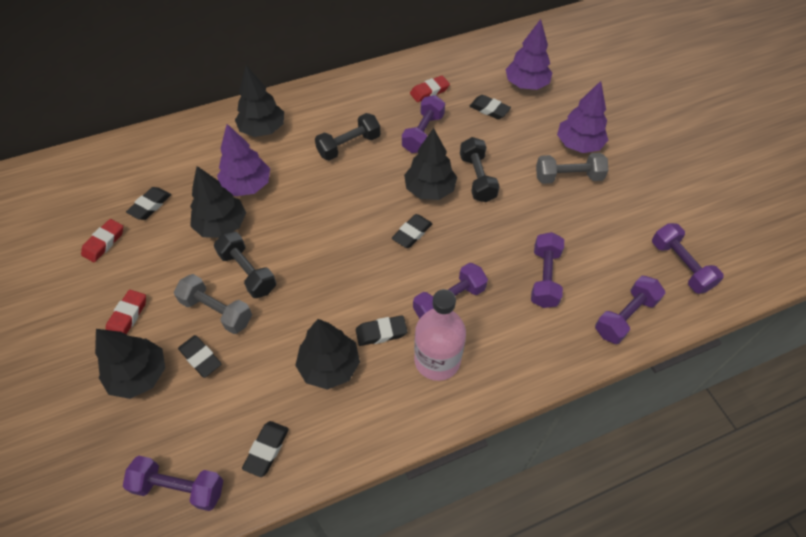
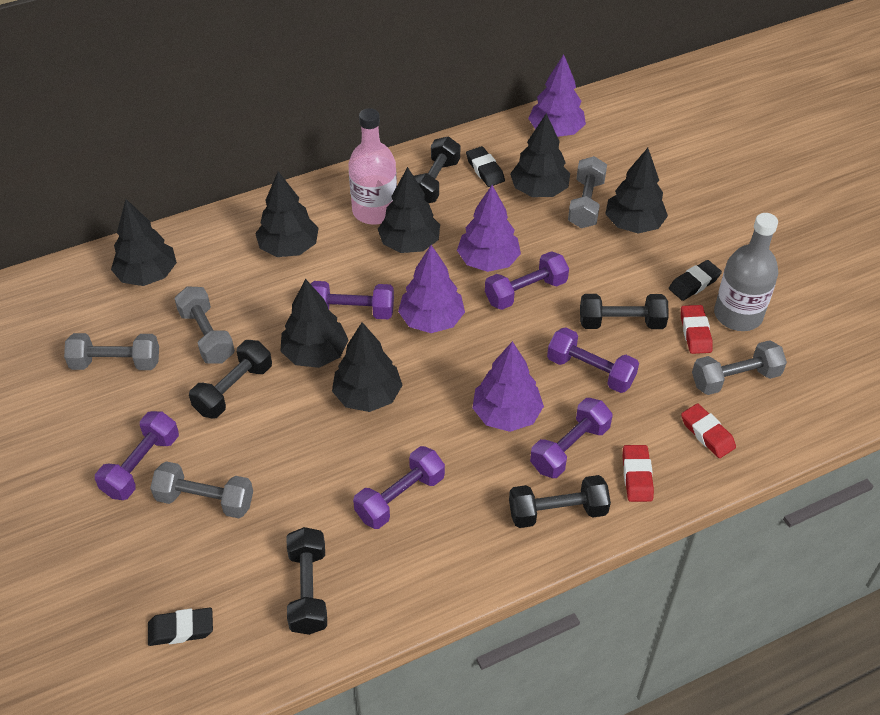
black dumbbell: 3 -> 5
black eraser: 6 -> 3
black tree: 5 -> 7
grey bottle: 0 -> 1
grey dumbbell: 2 -> 5
purple tree: 3 -> 4

